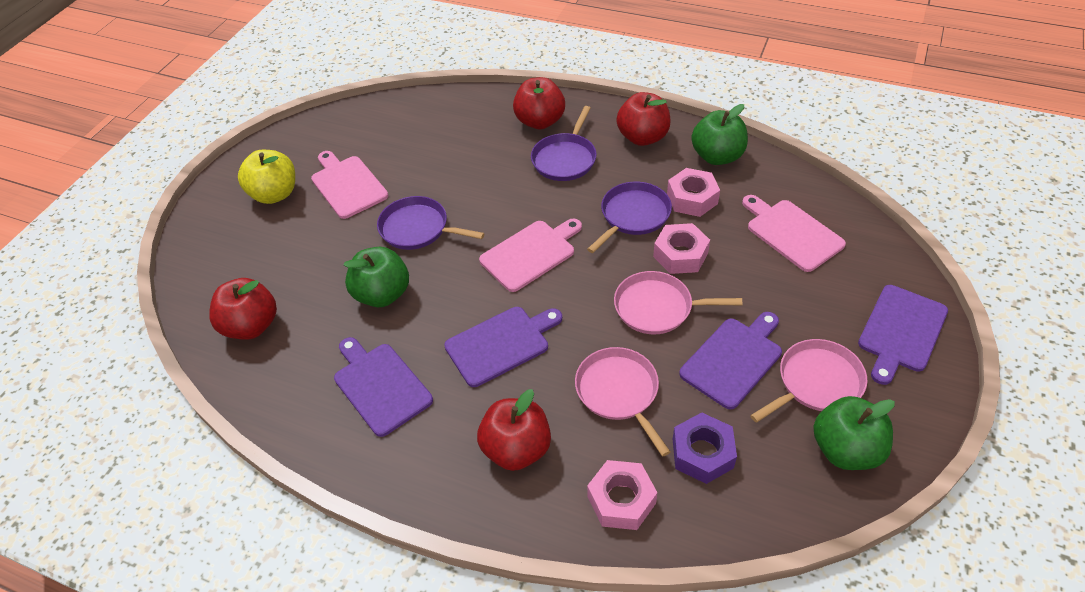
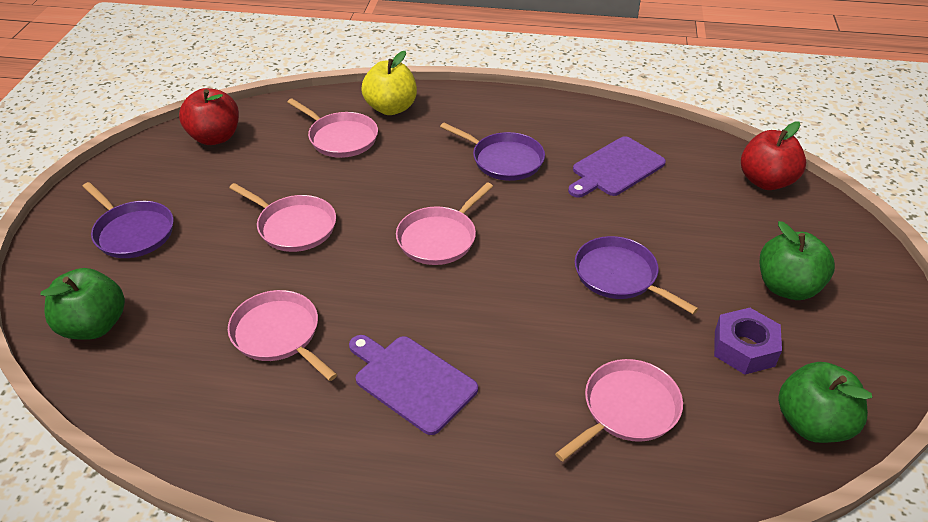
pink cutting board: 3 -> 0
pink nut: 3 -> 0
pink pan: 3 -> 5
purple cutting board: 4 -> 2
red apple: 4 -> 2

